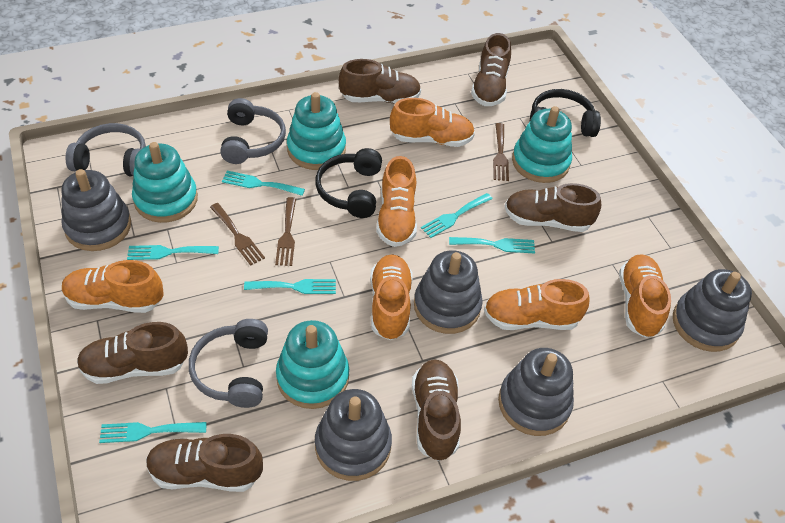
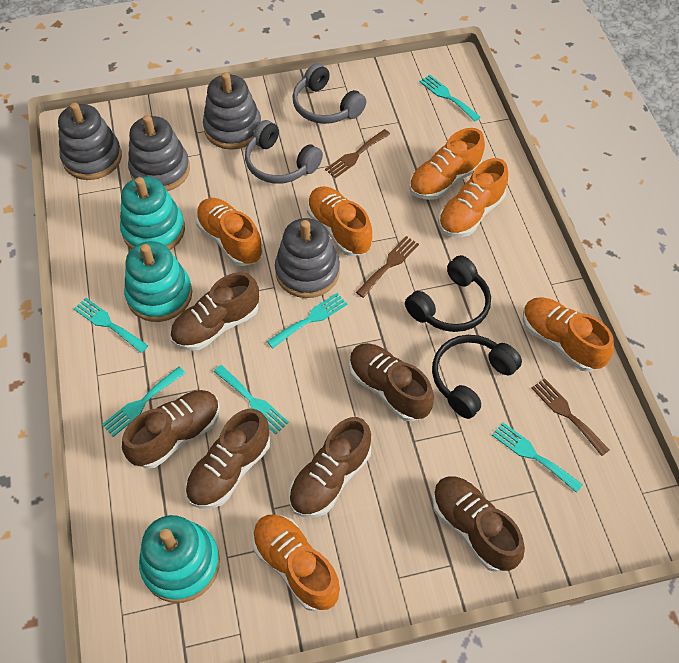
grey headphones: 3 -> 2
grey stacking toy: 5 -> 4
turquoise stacking toy: 4 -> 3

